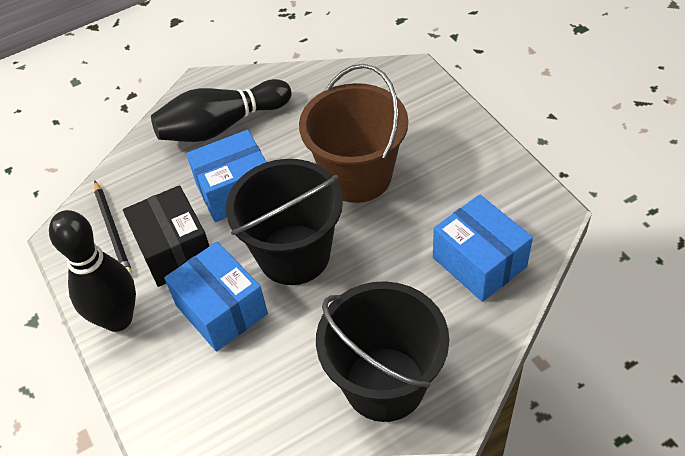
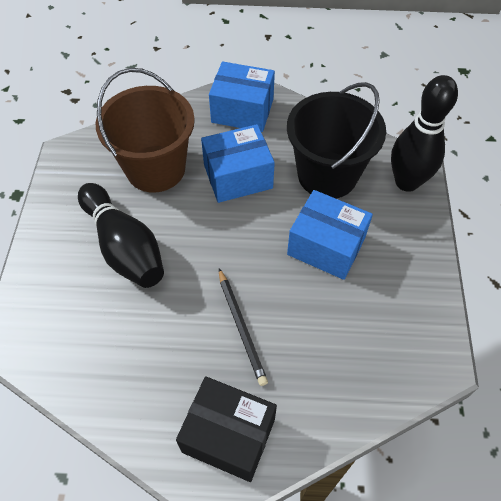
black bucket: 2 -> 1

